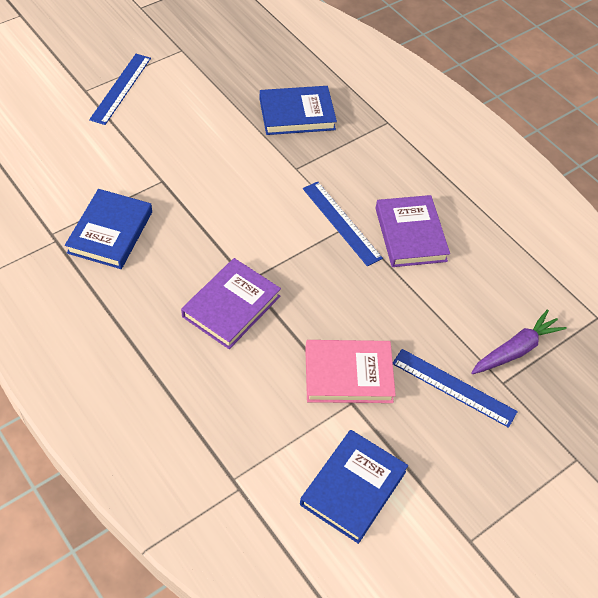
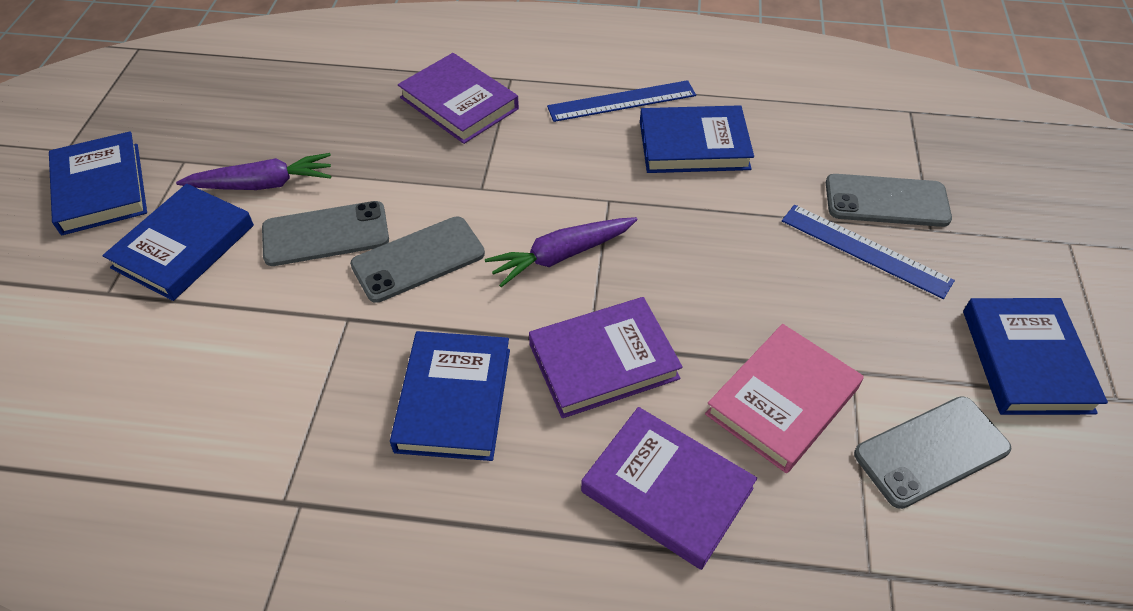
blue book: 3 -> 5
blue ruler: 3 -> 2
grey phone: 0 -> 4
purple book: 2 -> 3
purple carrot: 1 -> 2

